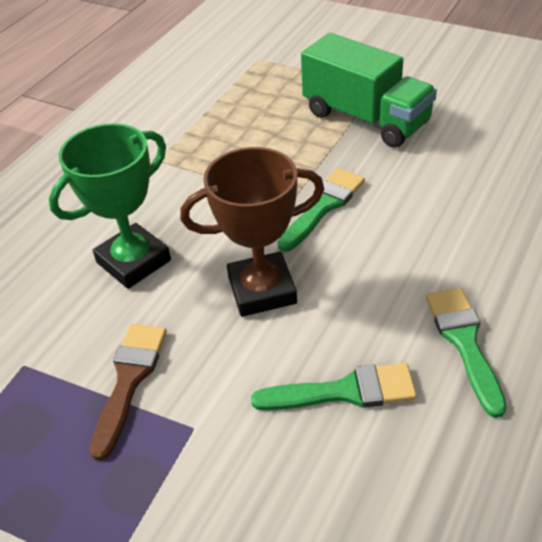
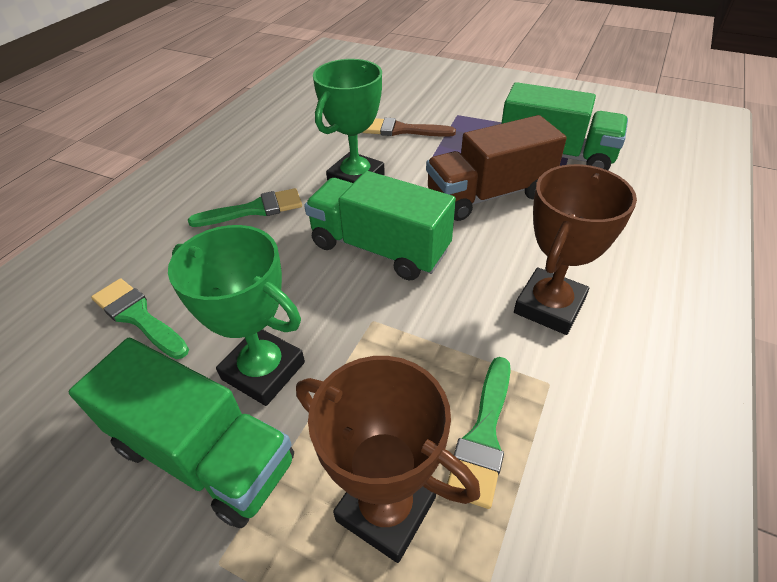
brown trophy: 1 -> 2
brown truck: 0 -> 1
green trophy: 1 -> 2
green truck: 1 -> 3

